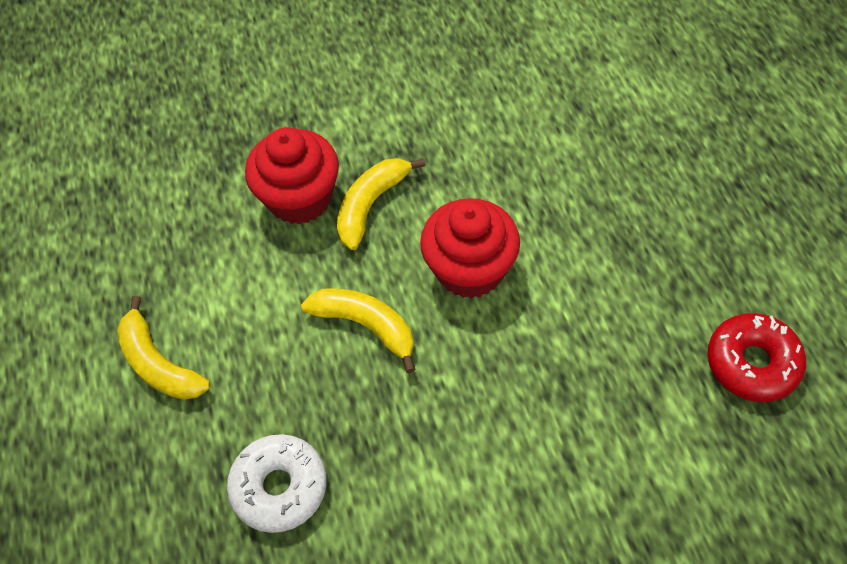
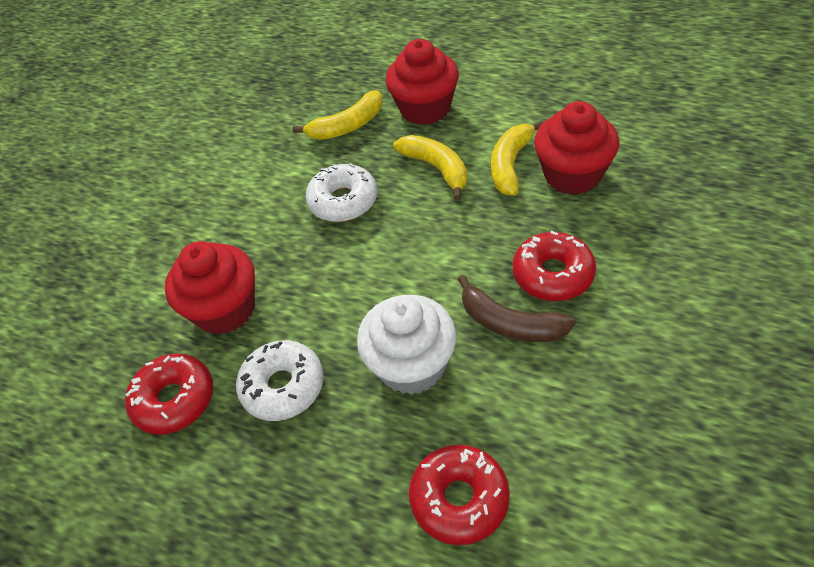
brown banana: 0 -> 1
red cupcake: 2 -> 3
red donut: 1 -> 3
white cupcake: 0 -> 1
white donut: 1 -> 2

